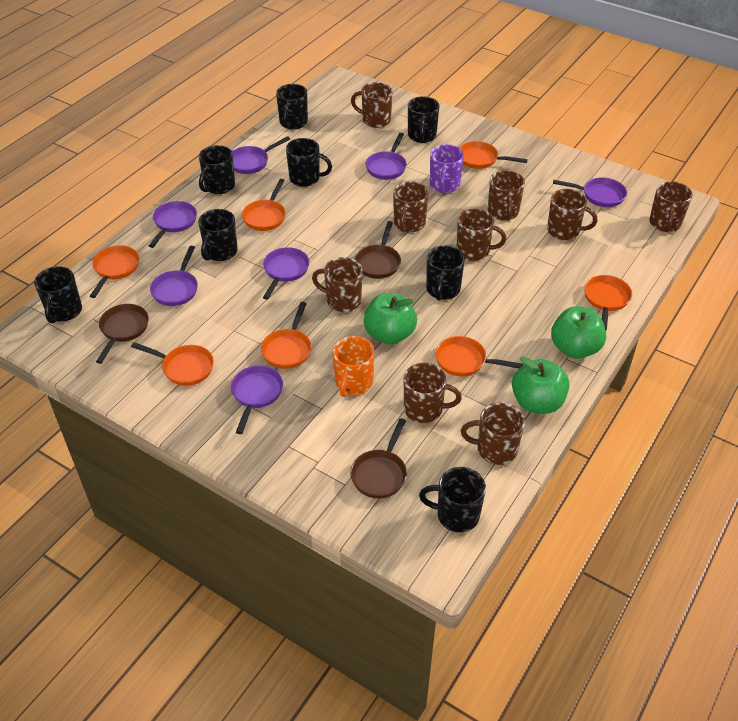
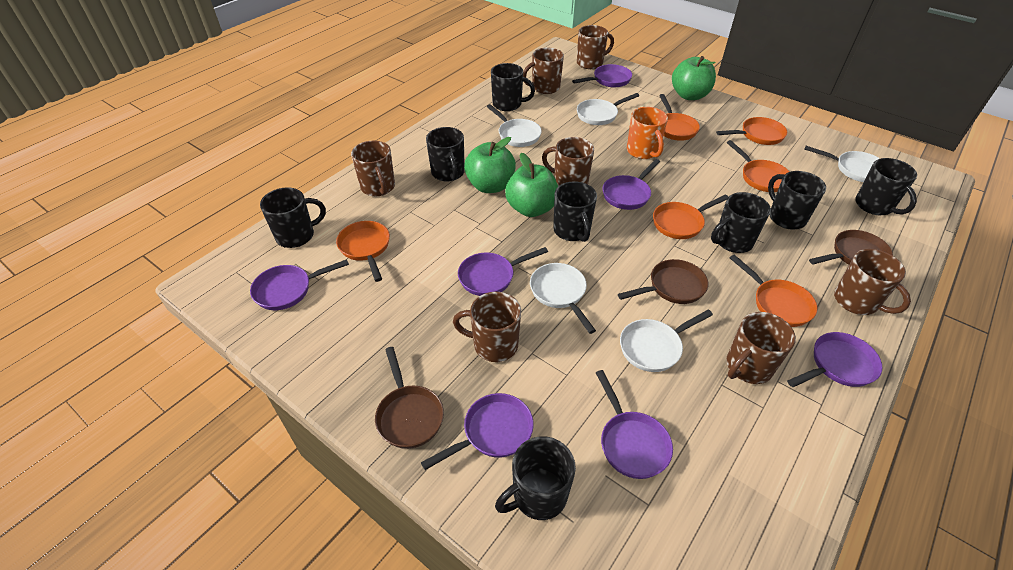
brown mug: 9 -> 7
orange pan: 7 -> 6
purple mug: 1 -> 0
white pan: 0 -> 5

